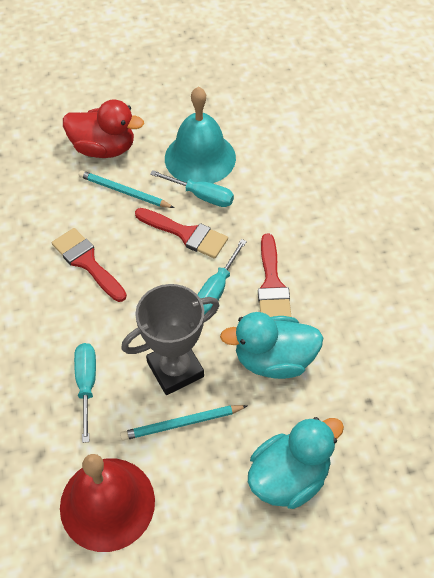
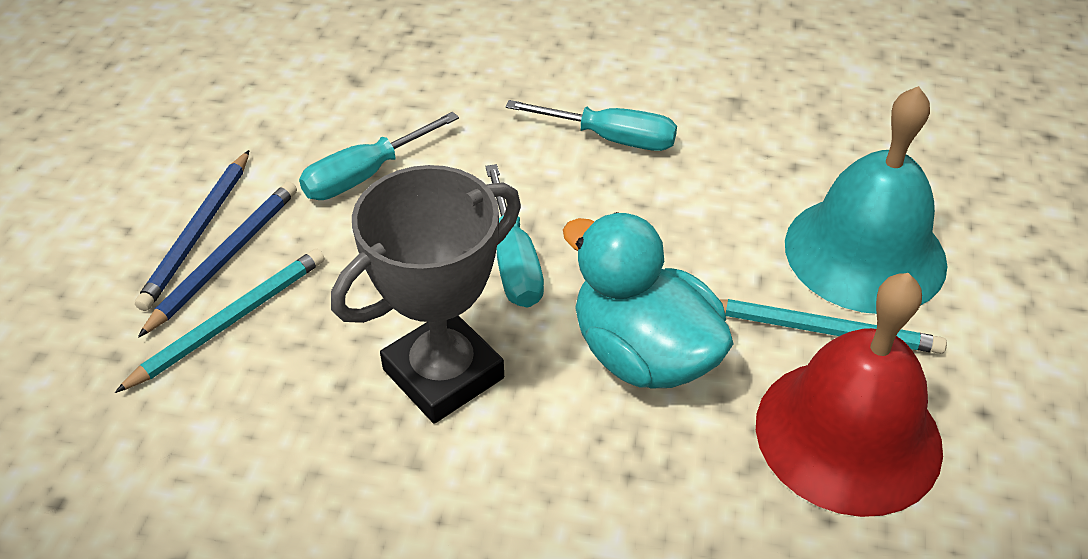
blue pencil: 0 -> 2
red brush: 3 -> 0
red duck: 1 -> 0
turquoise duck: 2 -> 1

